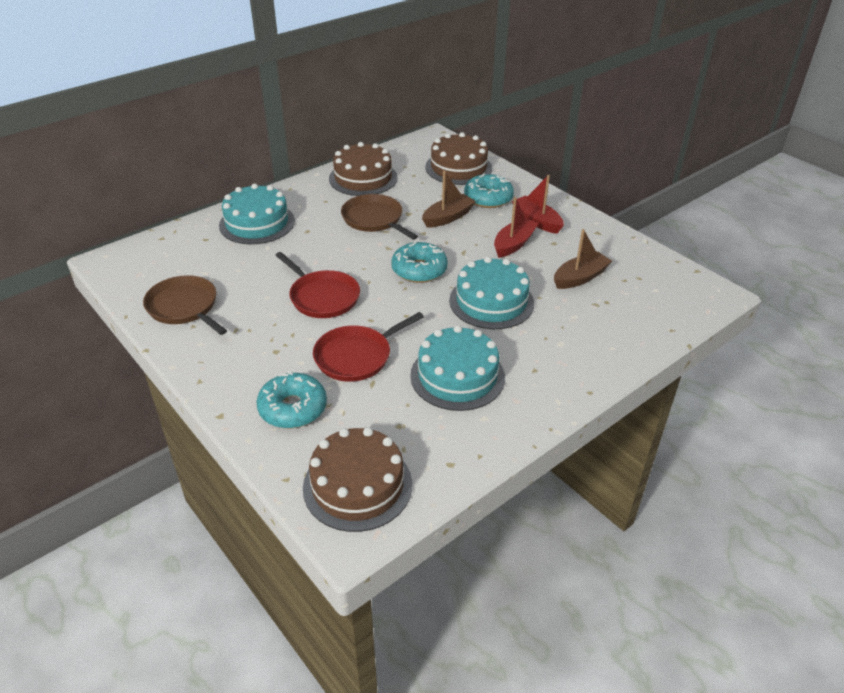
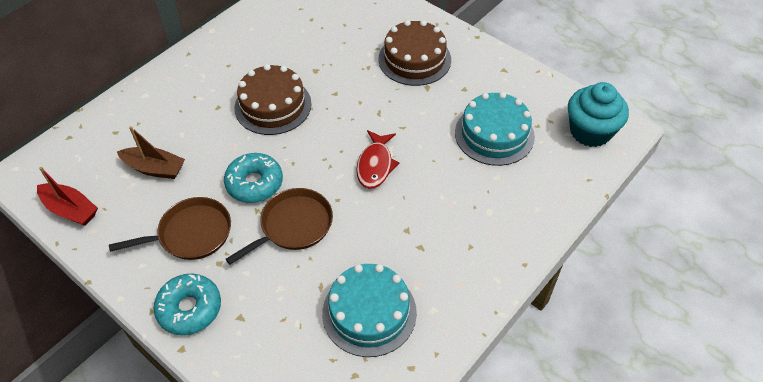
brown boat: 2 -> 1
brown cake: 3 -> 2
red boat: 2 -> 1
red fish: 0 -> 1
red pan: 2 -> 0
turquoise cake: 3 -> 2
turquoise cupcake: 0 -> 1
turquoise donut: 3 -> 2

